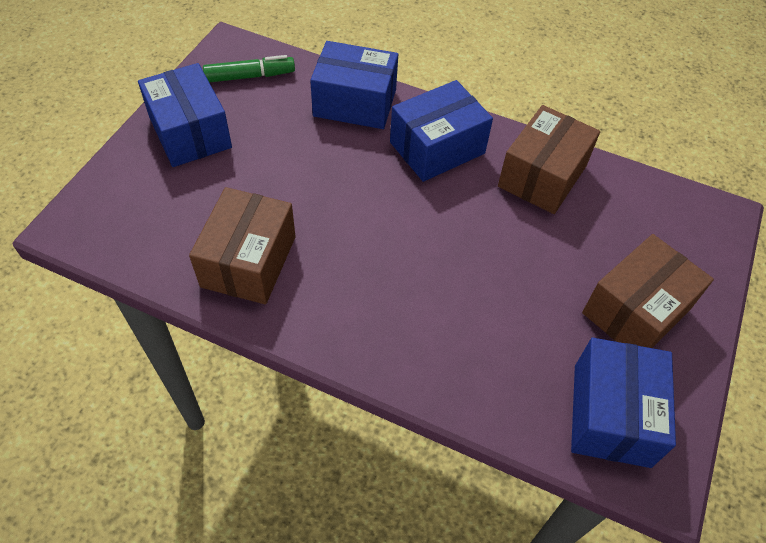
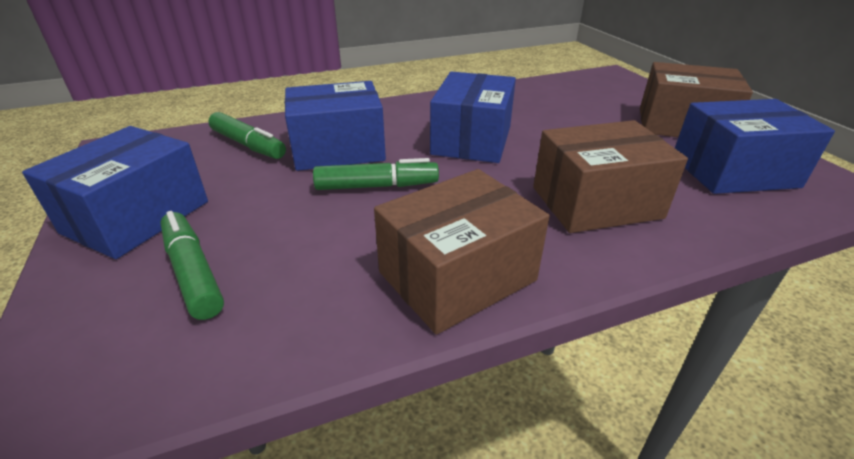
green marker: 1 -> 3

